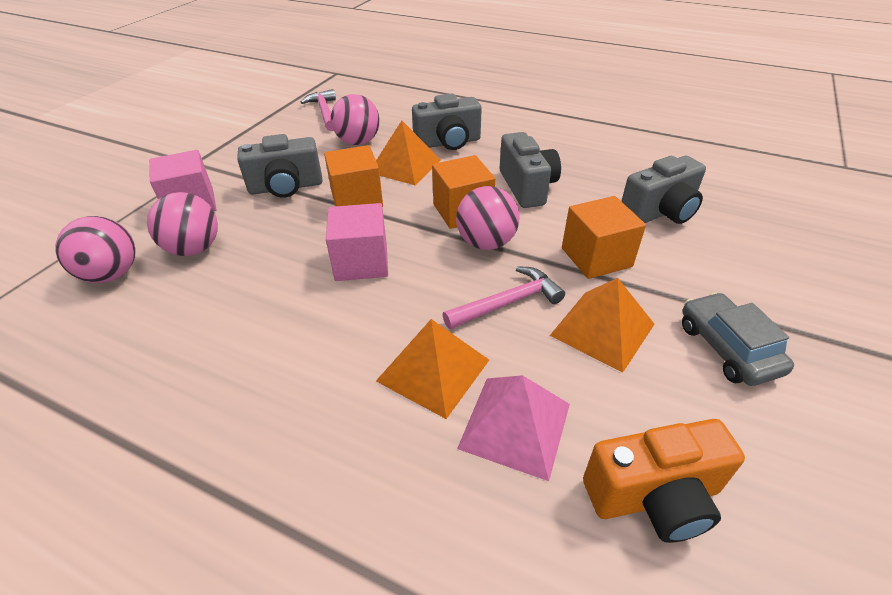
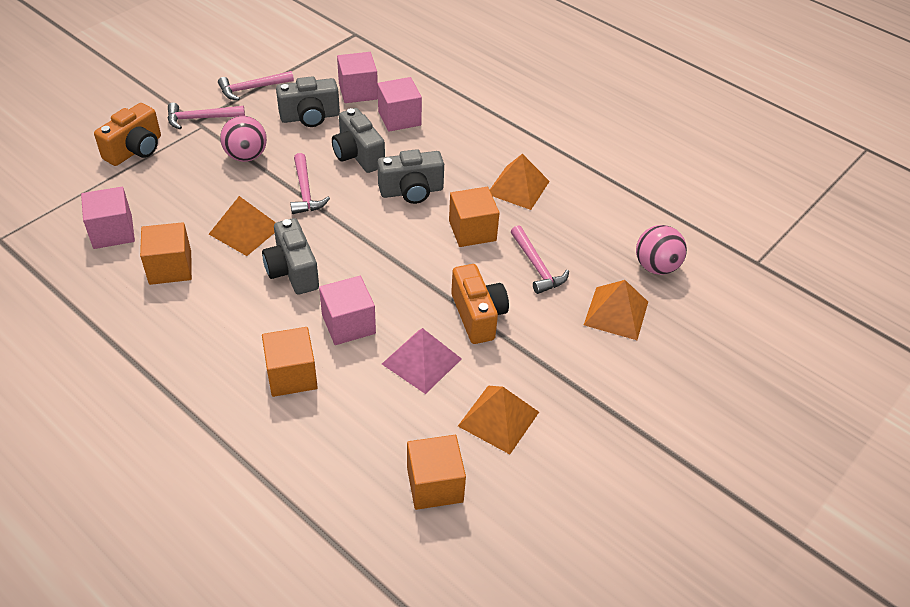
grey car: 1 -> 0
orange camera: 1 -> 2
orange cube: 3 -> 4
orange pyramid: 3 -> 4
pink ball: 4 -> 2
pink cube: 2 -> 4
pink hammer: 2 -> 4

